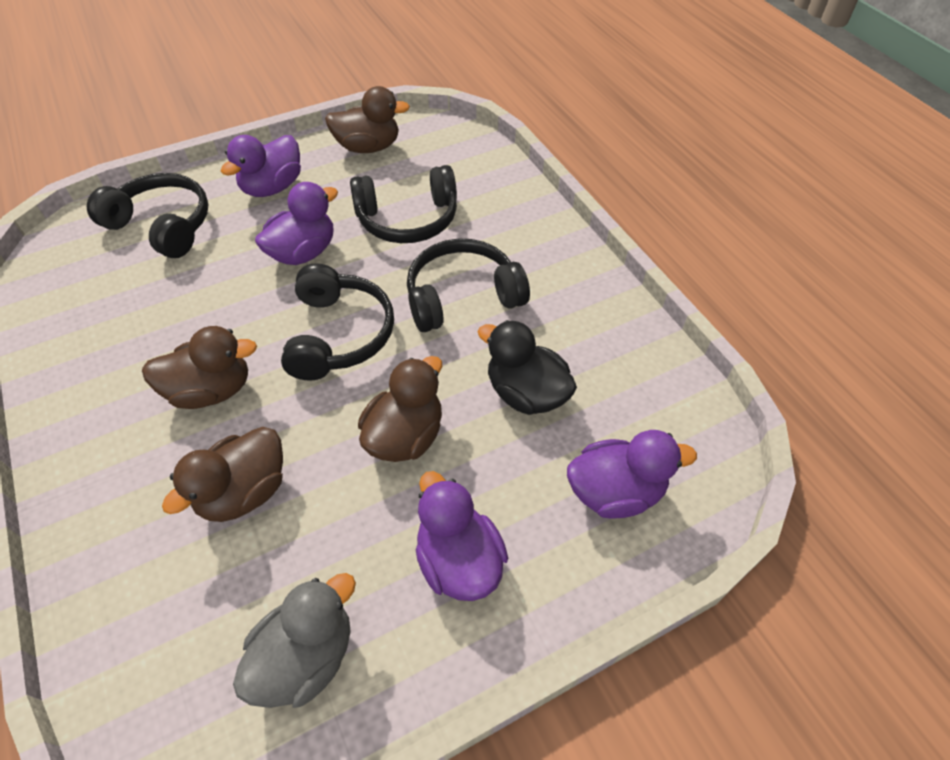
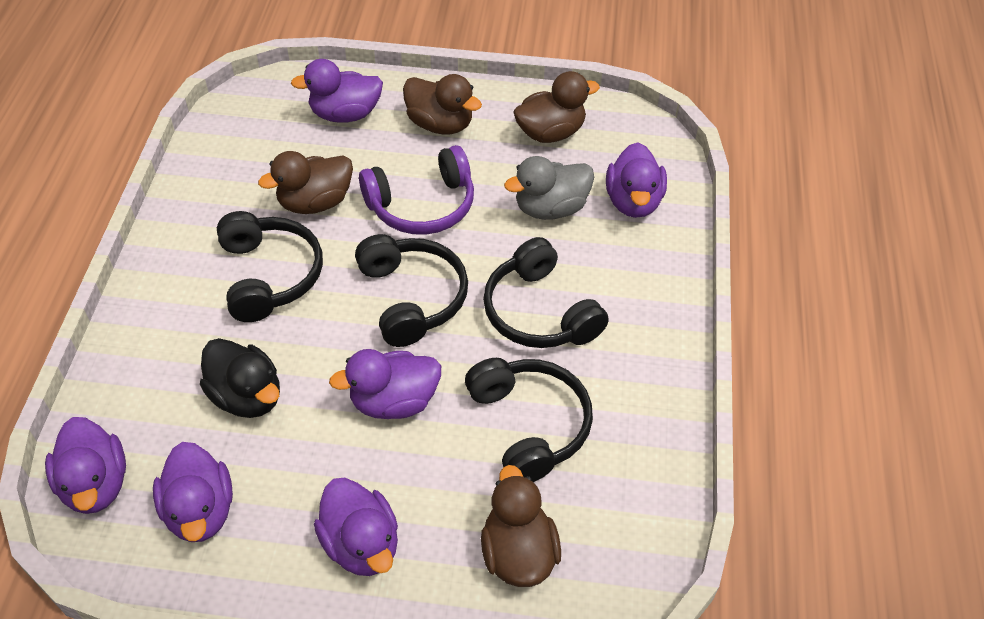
purple duck: 4 -> 6
purple headphones: 0 -> 1

